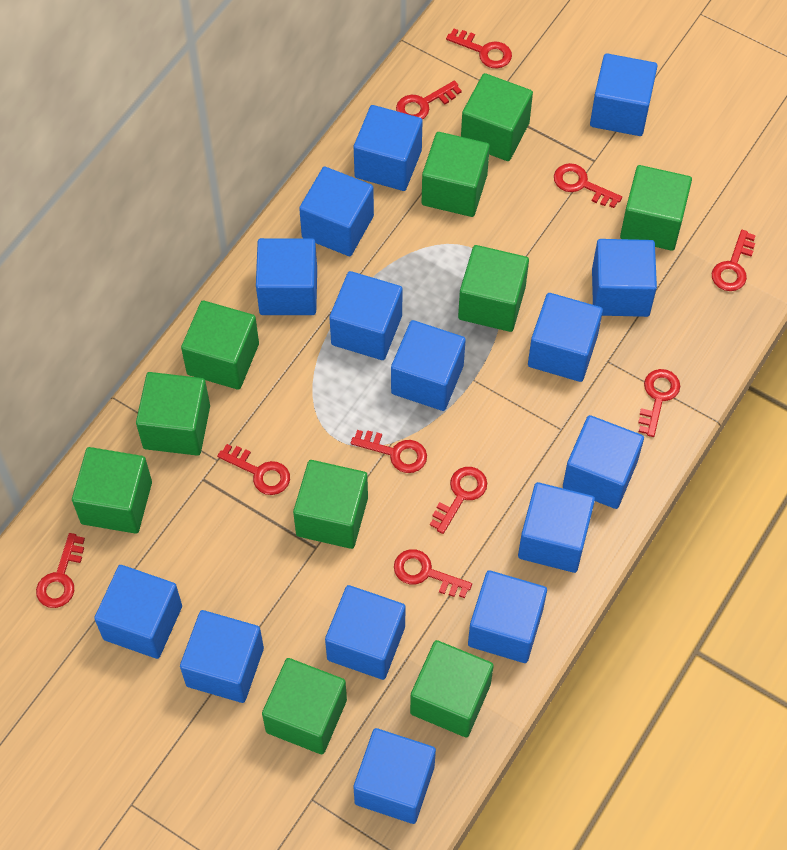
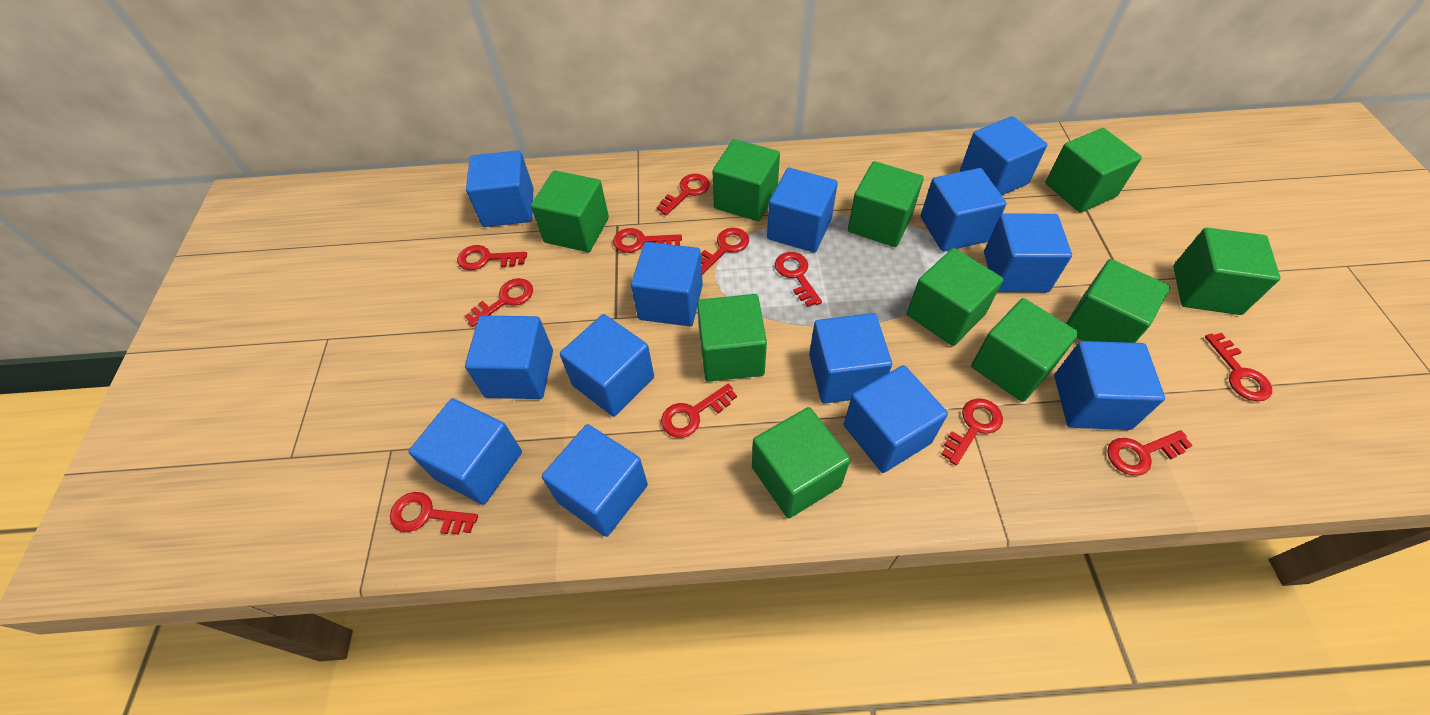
blue cube: 15 -> 13
red key: 10 -> 11

